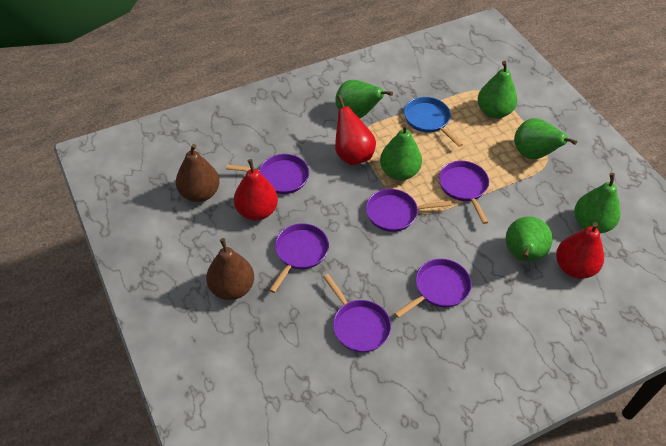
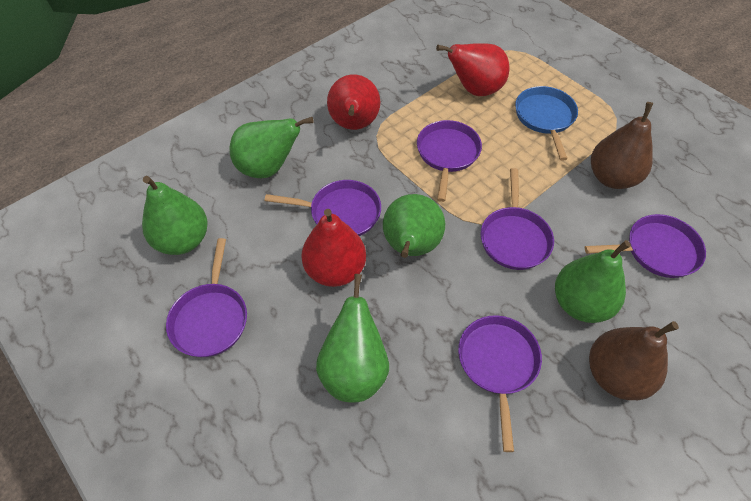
green pear: 6 -> 5

